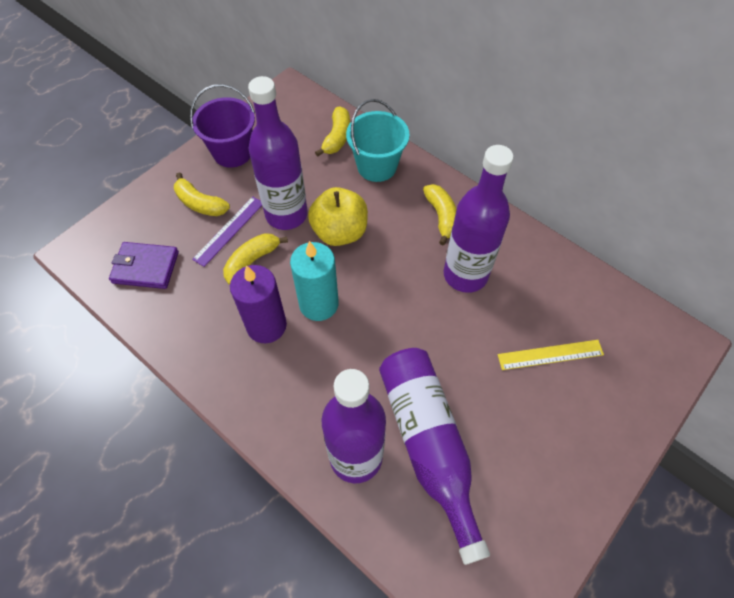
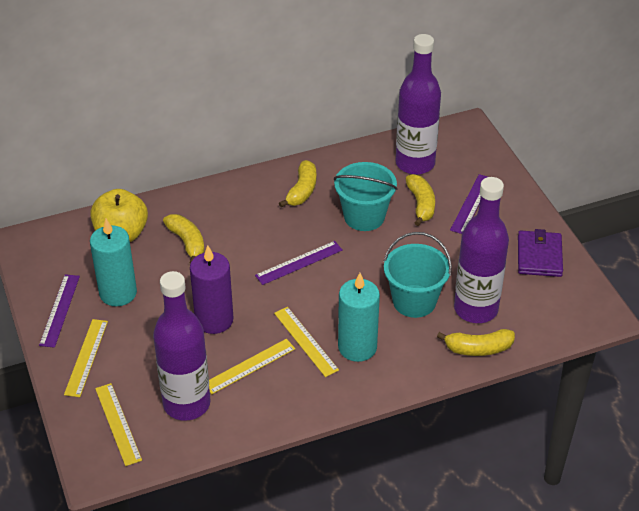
purple bottle: 4 -> 3
purple bucket: 1 -> 0
purple ruler: 1 -> 3
turquoise bucket: 1 -> 2
turquoise candle: 1 -> 2
yellow ruler: 1 -> 4

